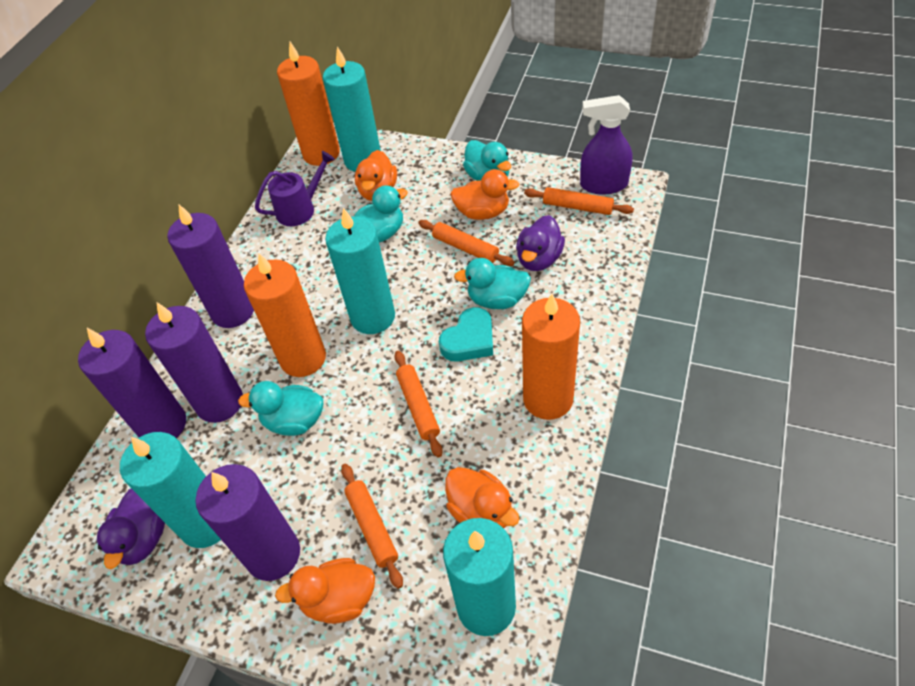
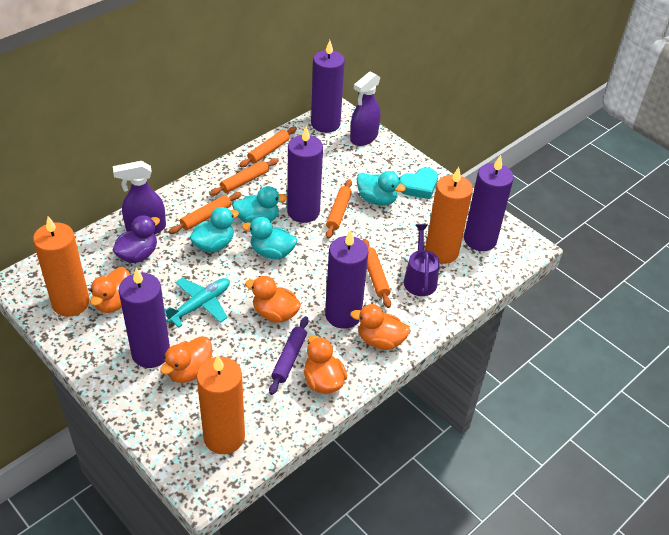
orange duck: 4 -> 5
orange rolling pin: 4 -> 5
purple candle: 4 -> 5
purple duck: 2 -> 1
purple rolling pin: 0 -> 1
purple spray bottle: 1 -> 2
turquoise candle: 4 -> 0
turquoise plane: 0 -> 1

